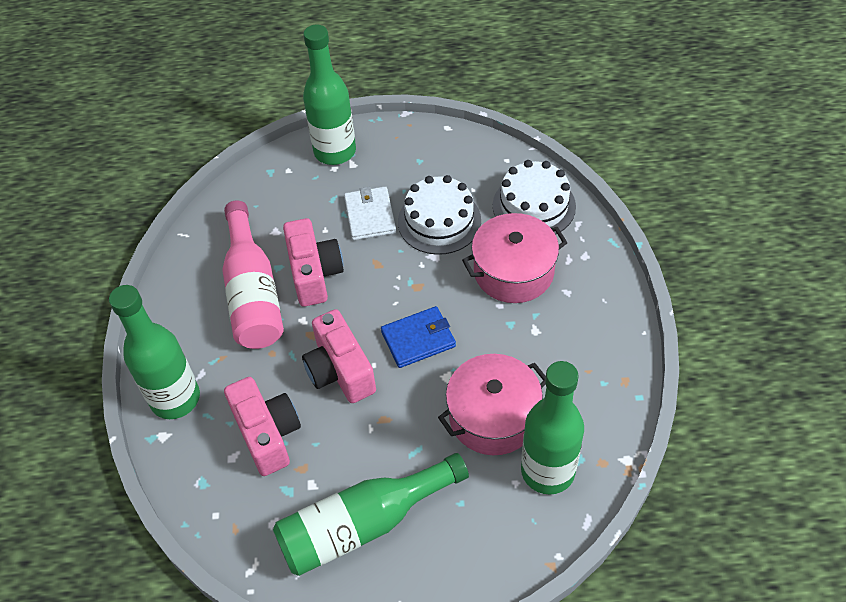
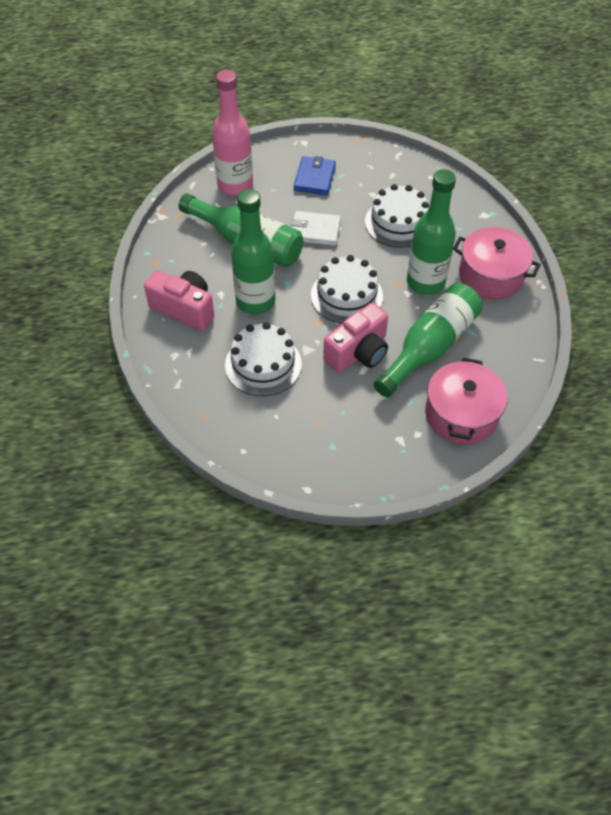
pink camera: 3 -> 2
white cake: 2 -> 3

